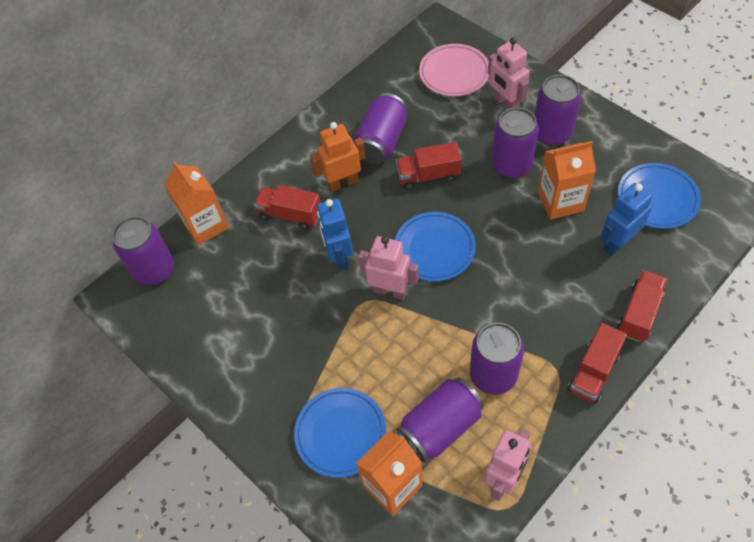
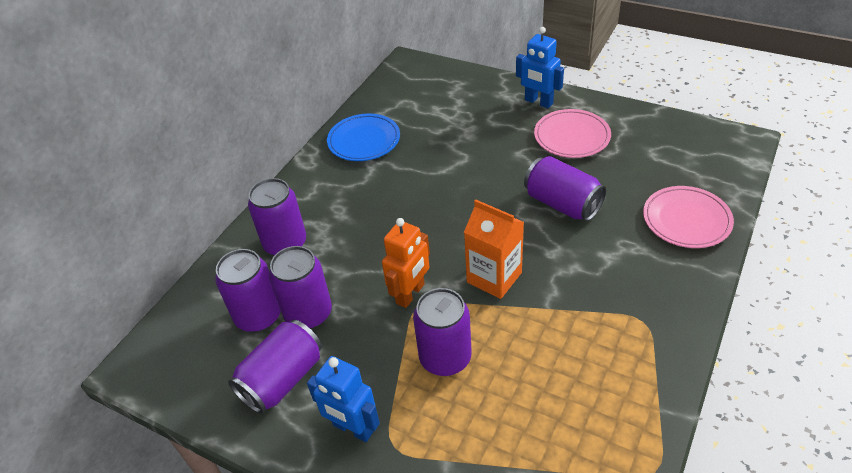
blue plate: 3 -> 1
orange carton: 3 -> 1
pink plate: 1 -> 2
pink robot: 3 -> 0
red truck: 4 -> 0

